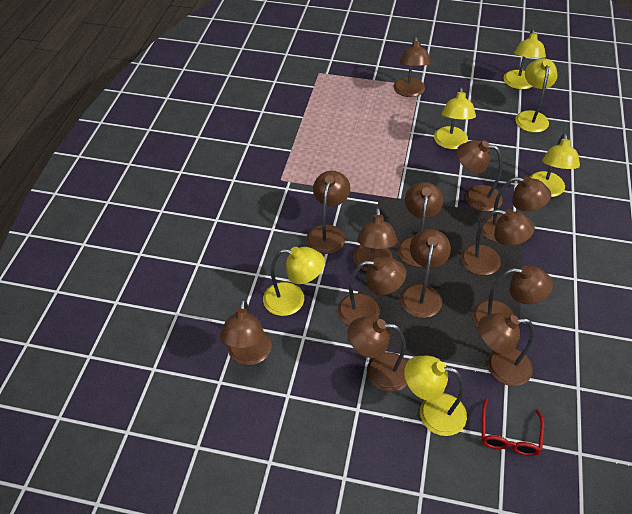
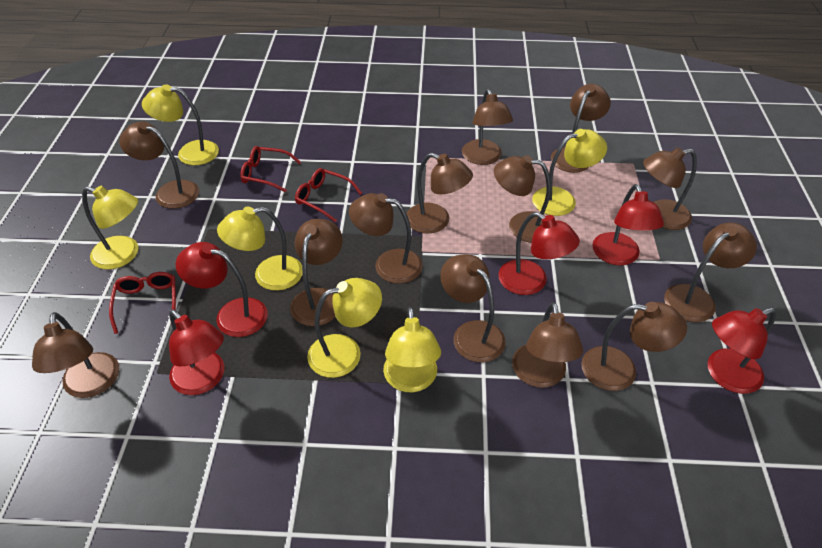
red glasses: 1 -> 3
red lamp: 0 -> 5

